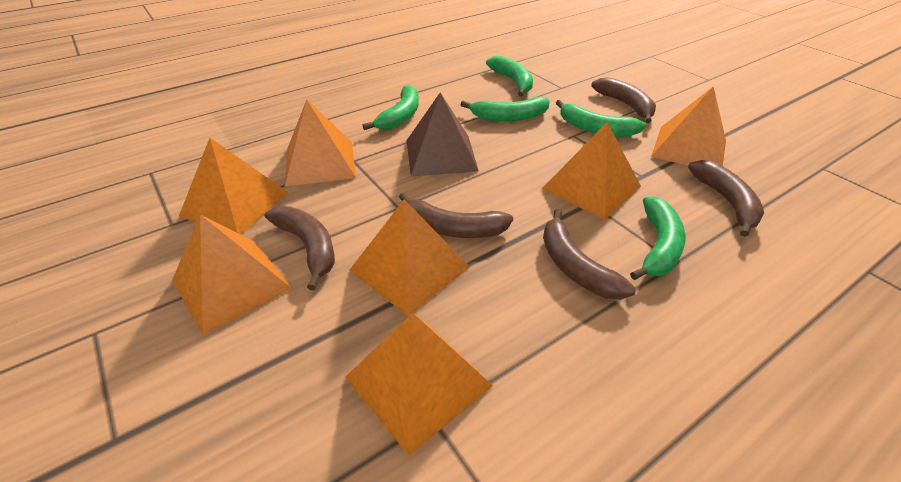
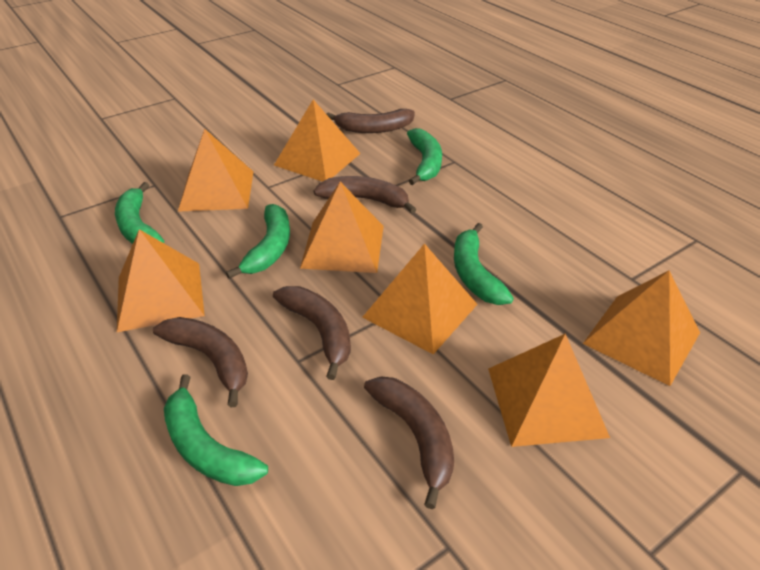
brown pyramid: 1 -> 0

